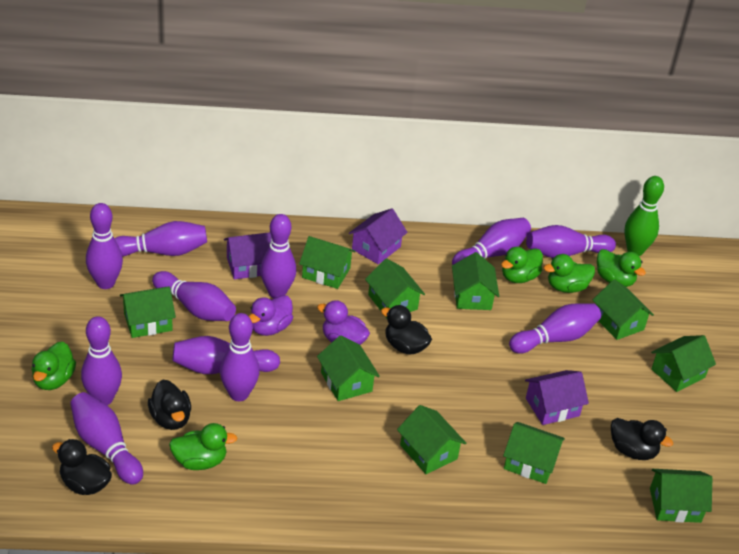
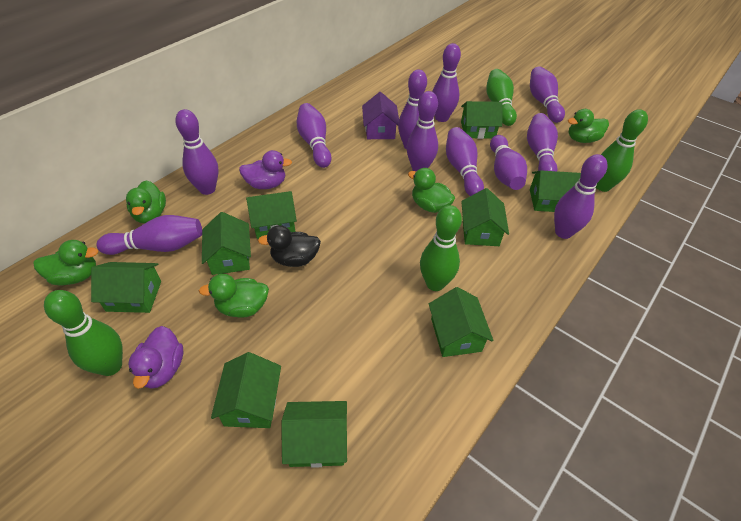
black duck: 4 -> 1
green bowling pin: 1 -> 4
green house: 10 -> 9
purple house: 3 -> 1

